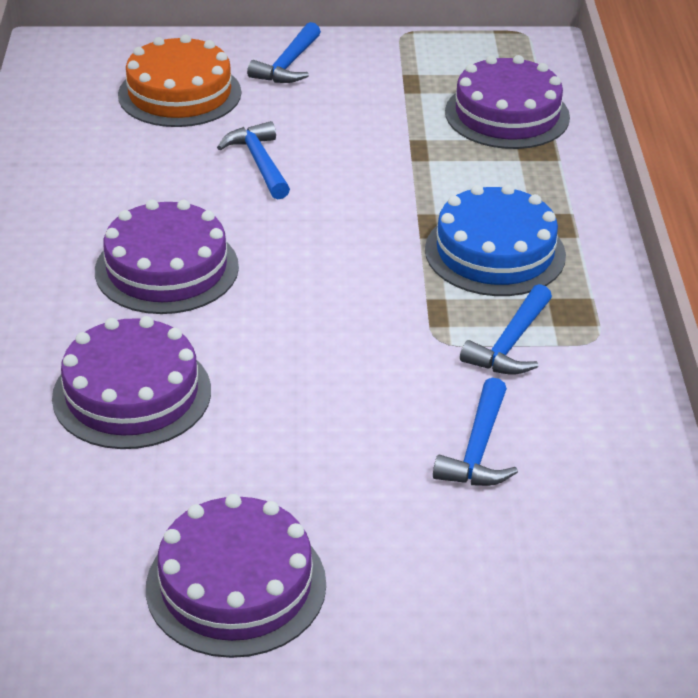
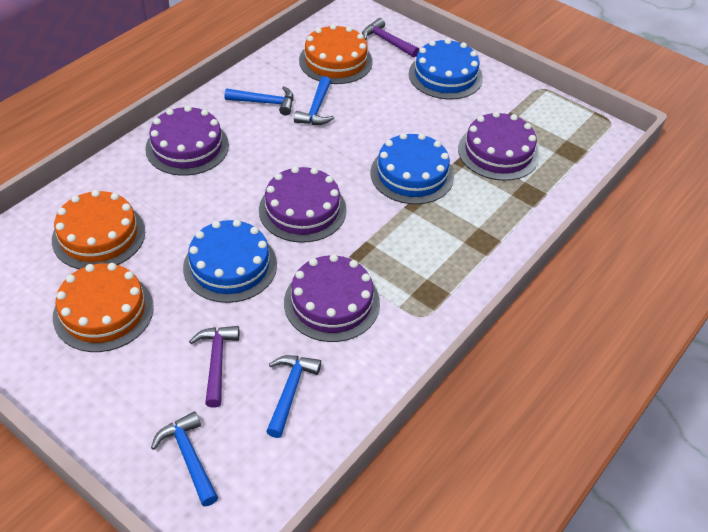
blue cake: 1 -> 3
orange cake: 1 -> 3
purple hammer: 0 -> 2

